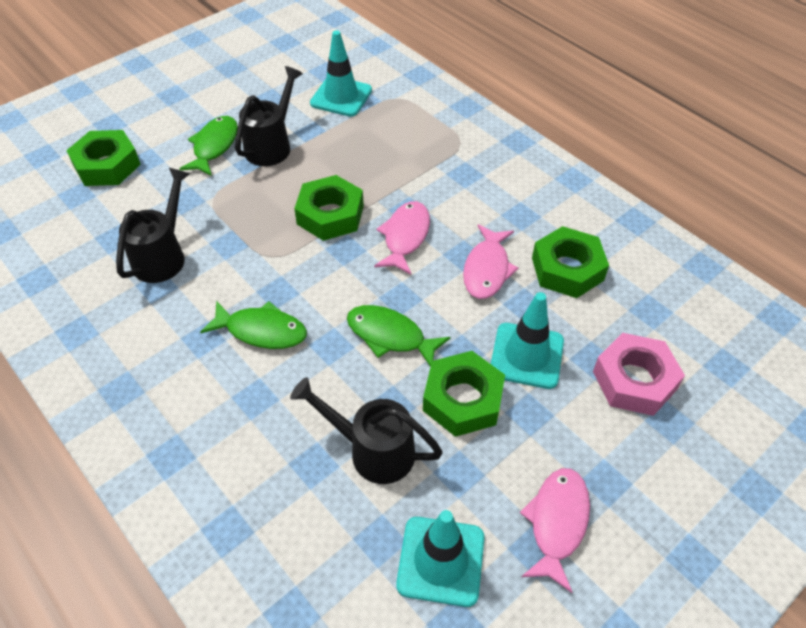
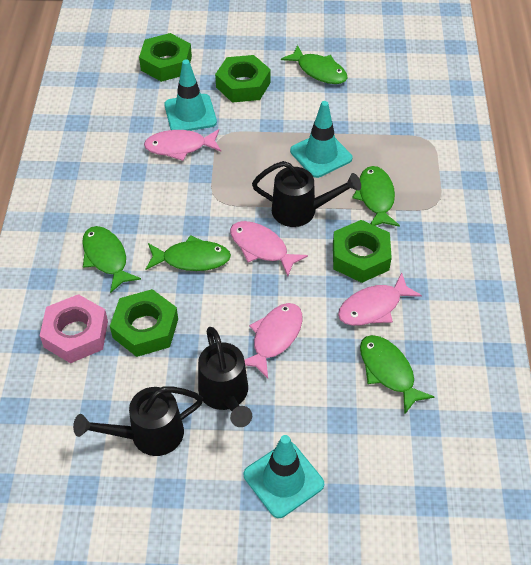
green fish: 3 -> 5
pink fish: 3 -> 4

